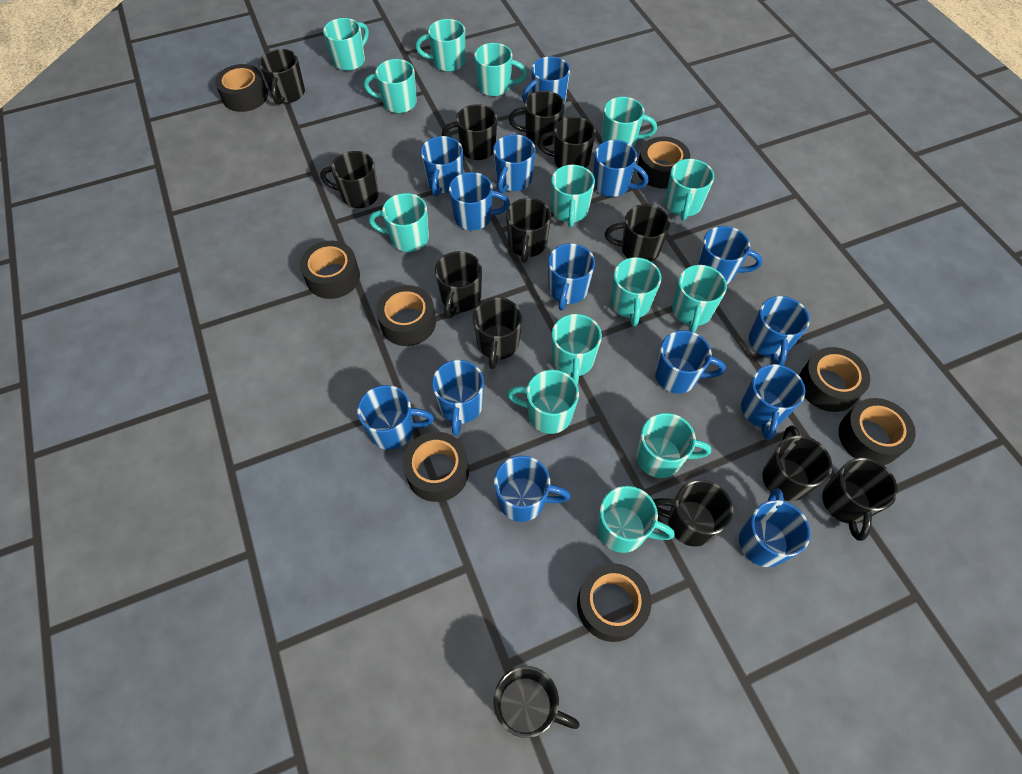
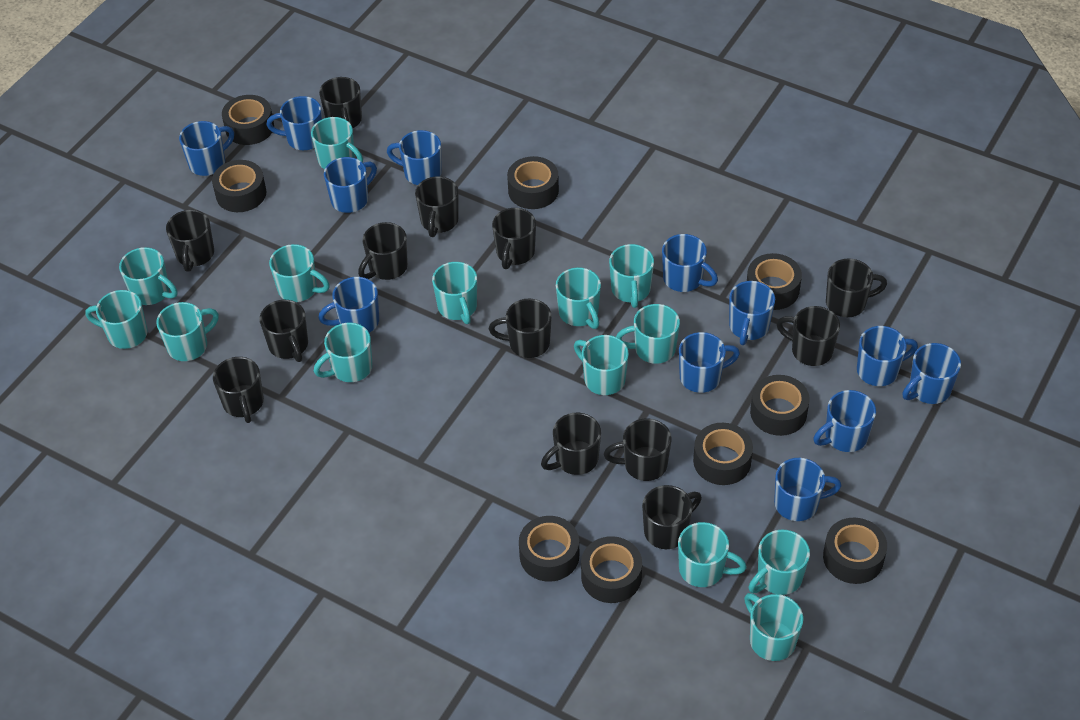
black tape: 8 -> 9
blue mug: 14 -> 12

